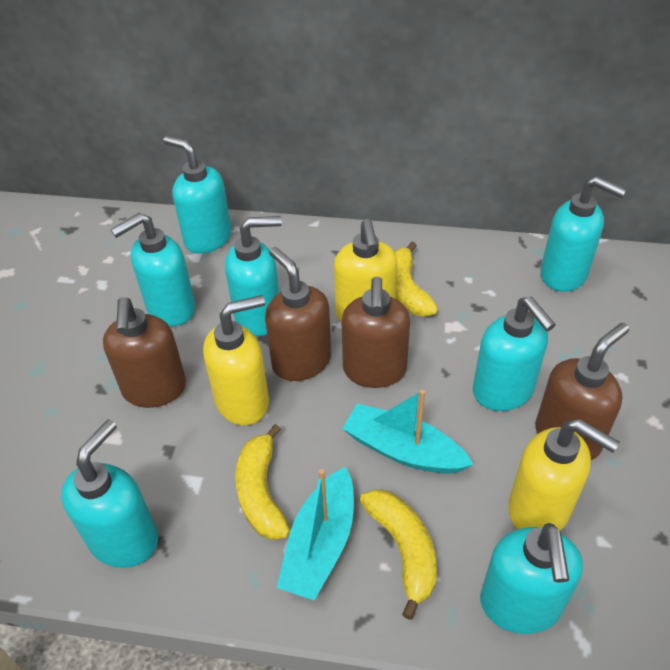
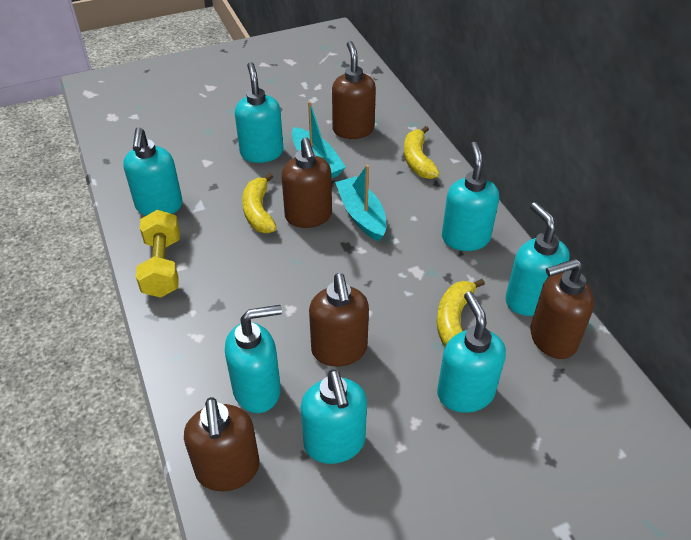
brown soap dispenser: 4 -> 5
yellow dumbbell: 0 -> 1
yellow soap dispenser: 3 -> 0

